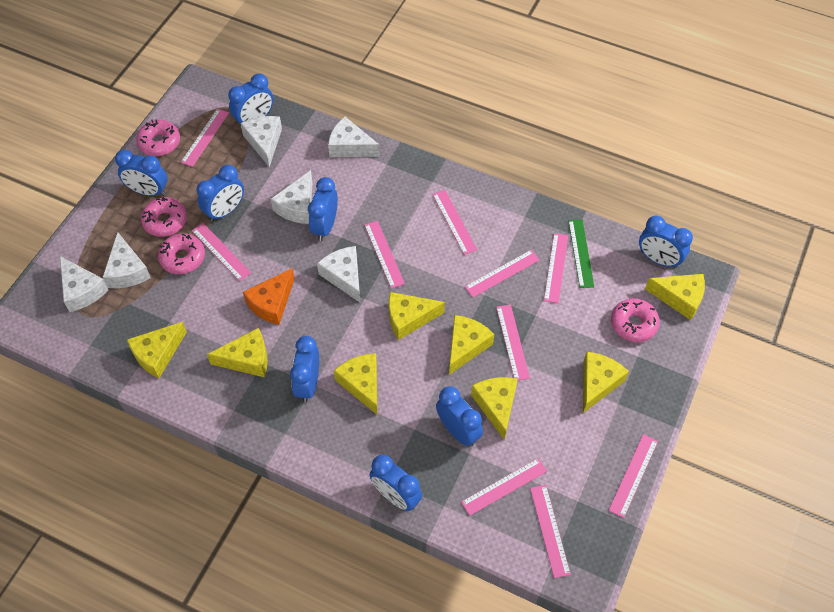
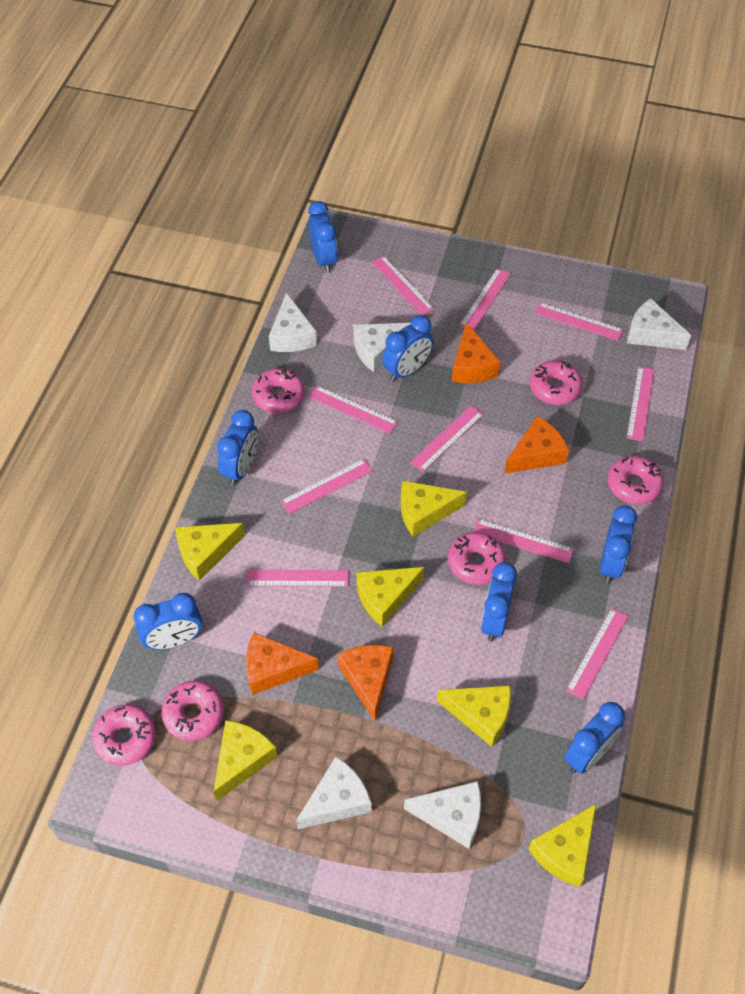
blue clock: 8 -> 7
green ruler: 1 -> 0
orange cheese: 1 -> 4
pink donut: 4 -> 6
white cheese: 6 -> 5
yellow cheese: 8 -> 6

